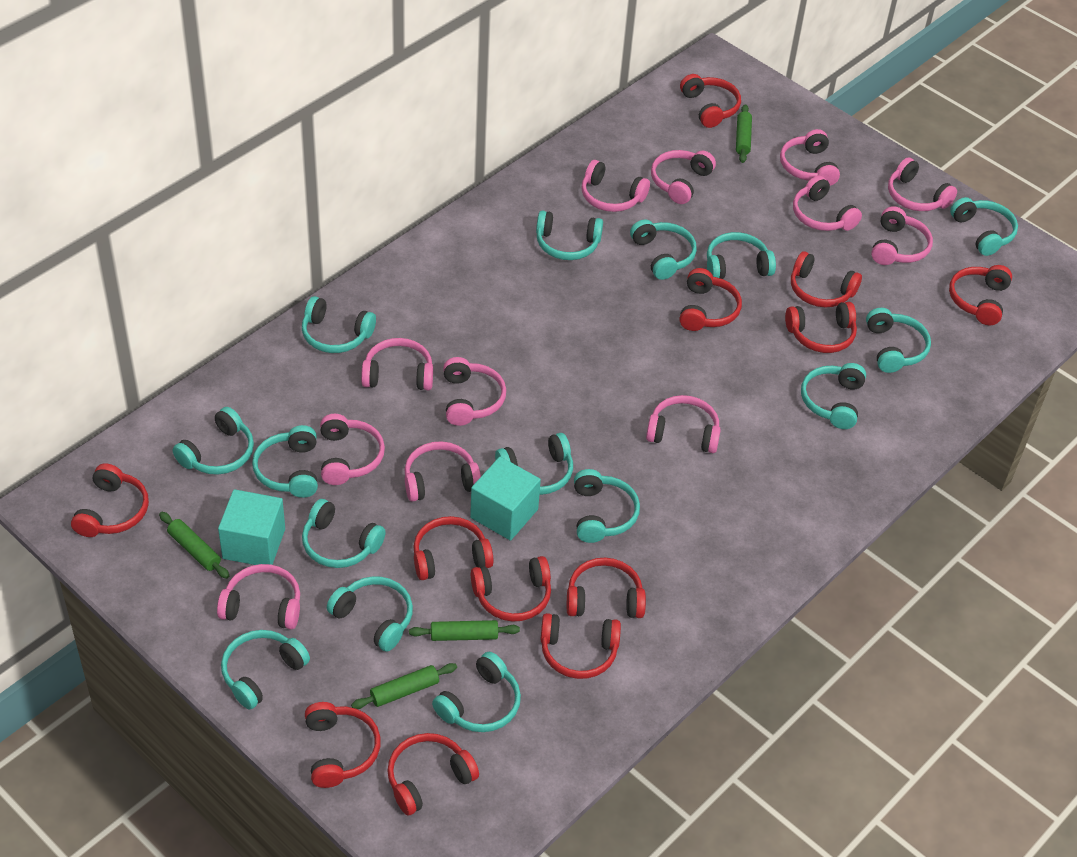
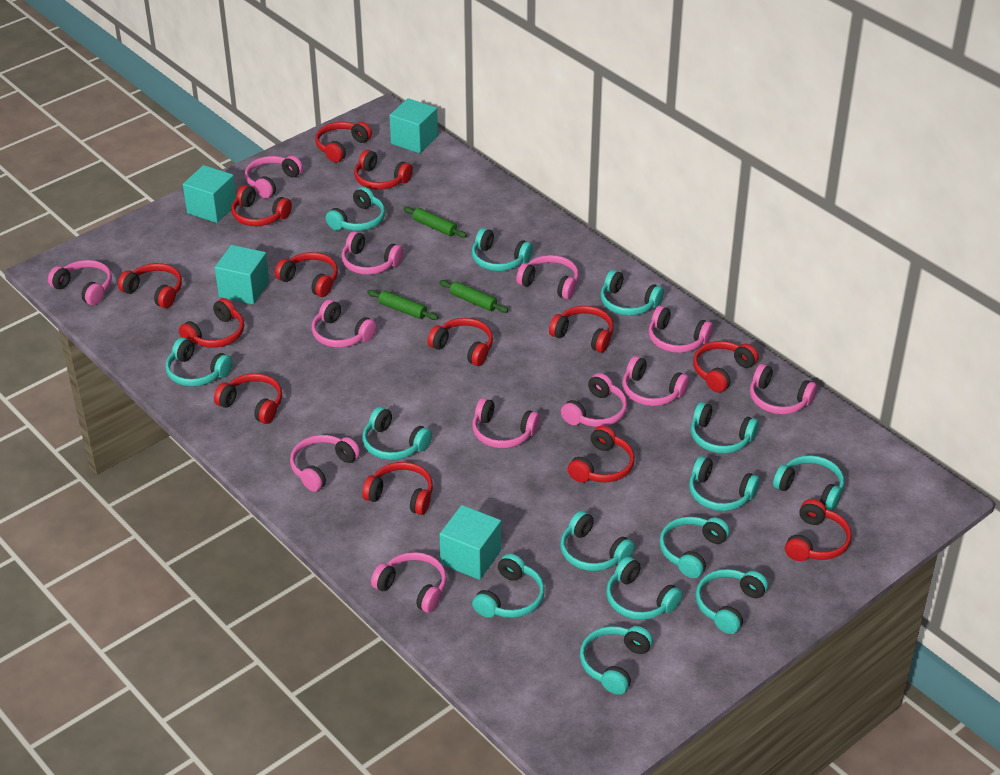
green rolling pin: 4 -> 3
red headphones: 12 -> 13
turquoise cube: 2 -> 4
turquoise headphones: 15 -> 14

